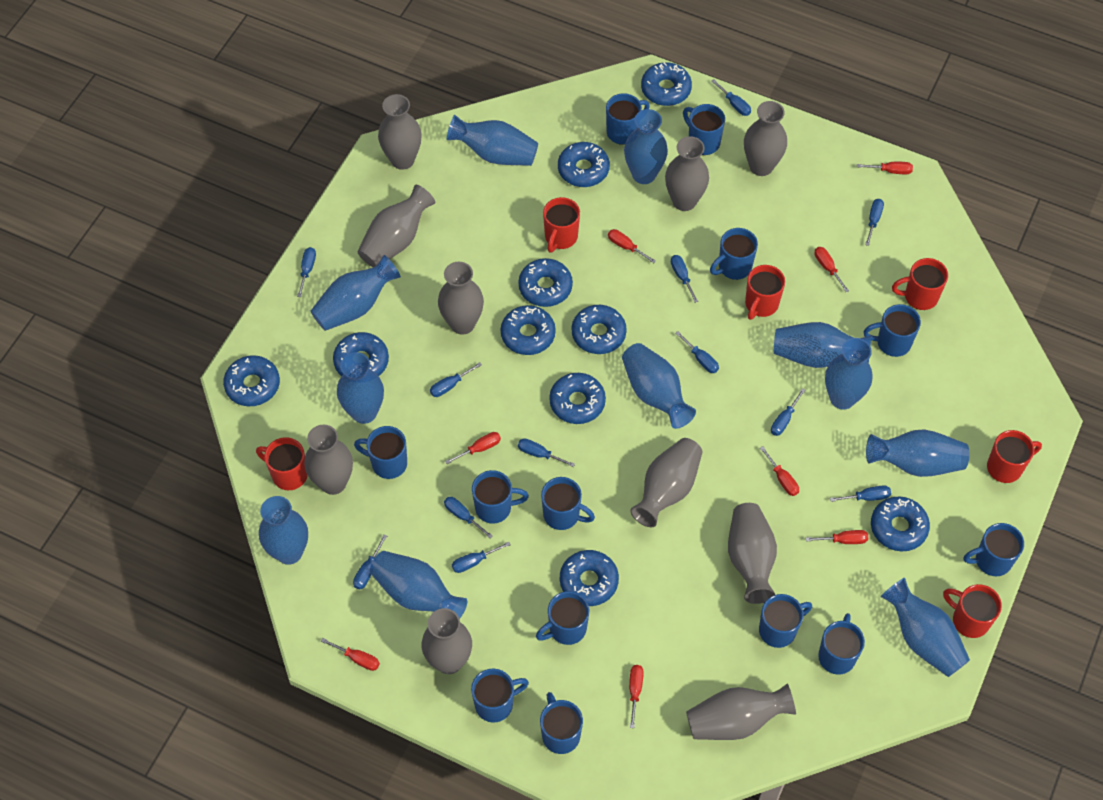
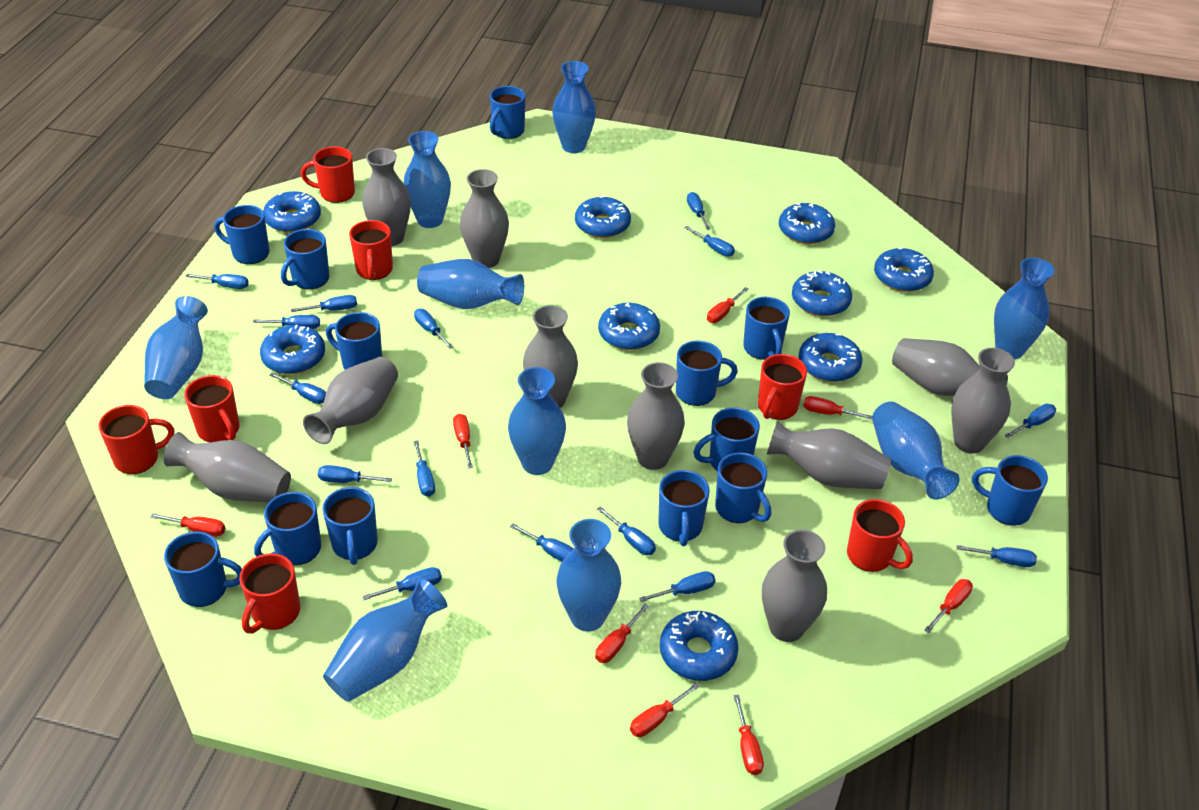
blue donut: 10 -> 9
blue screwdriver: 12 -> 15
blue vase: 11 -> 9
red mug: 6 -> 7

